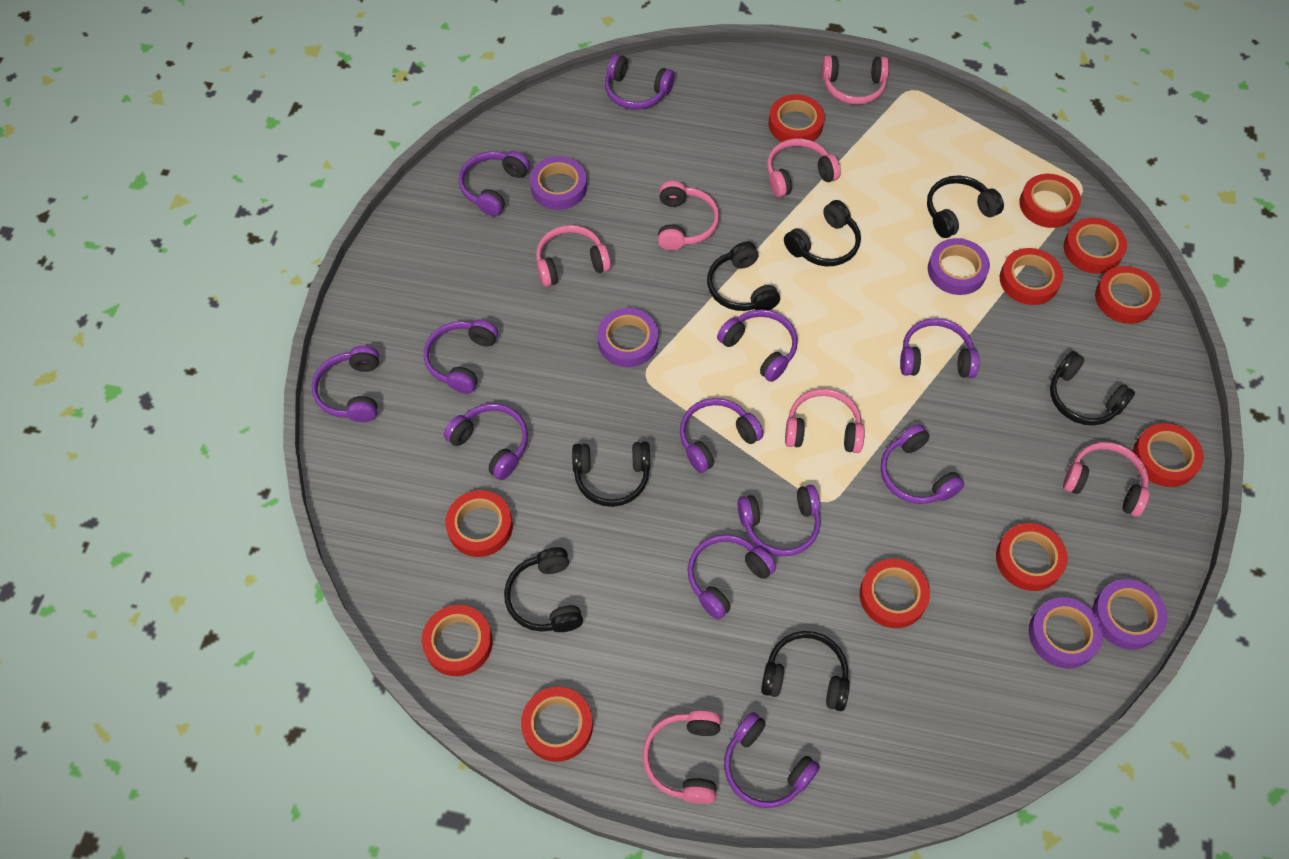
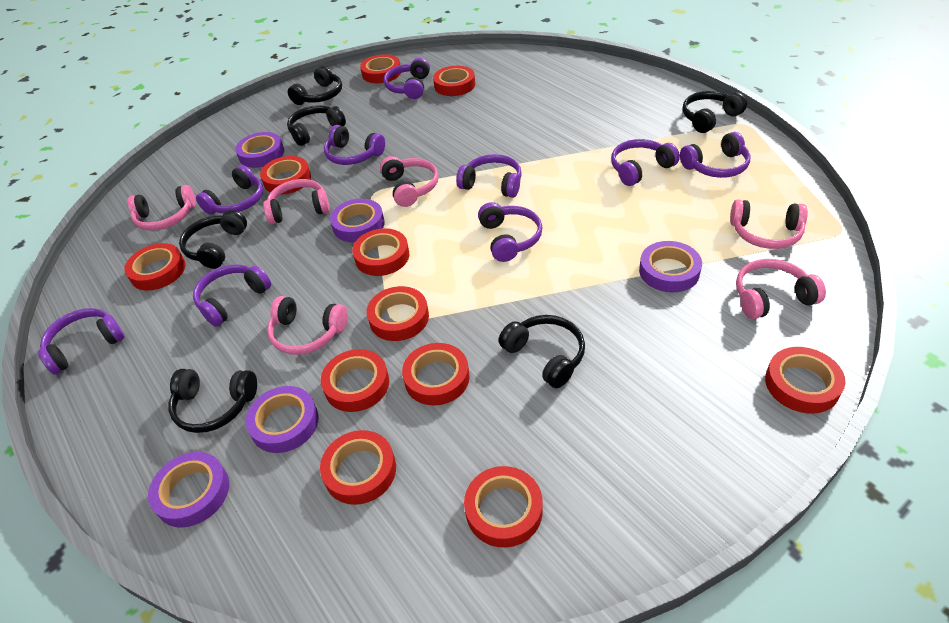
black headphones: 7 -> 6
pink headphones: 7 -> 6
purple headphones: 12 -> 9

